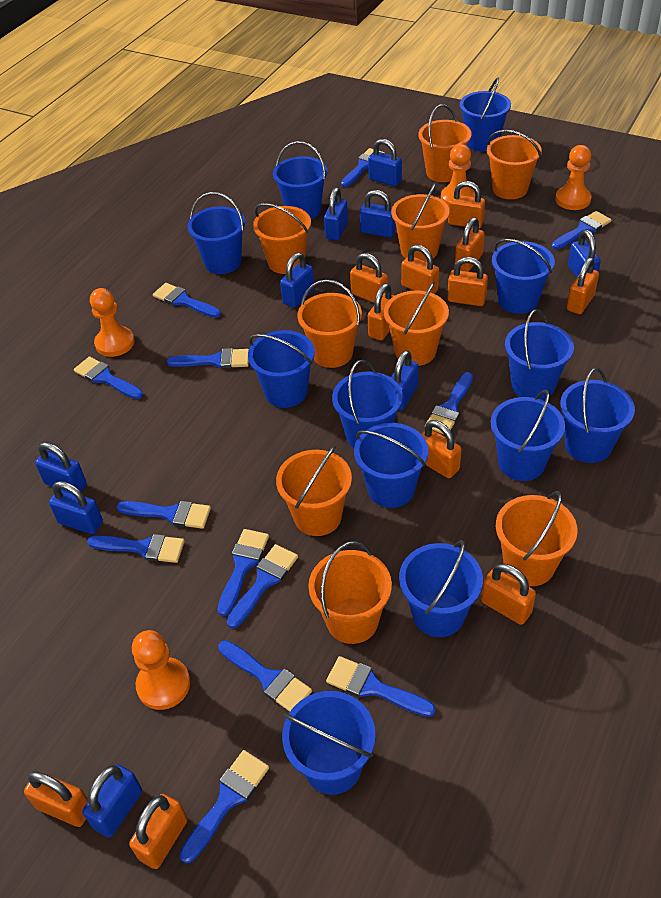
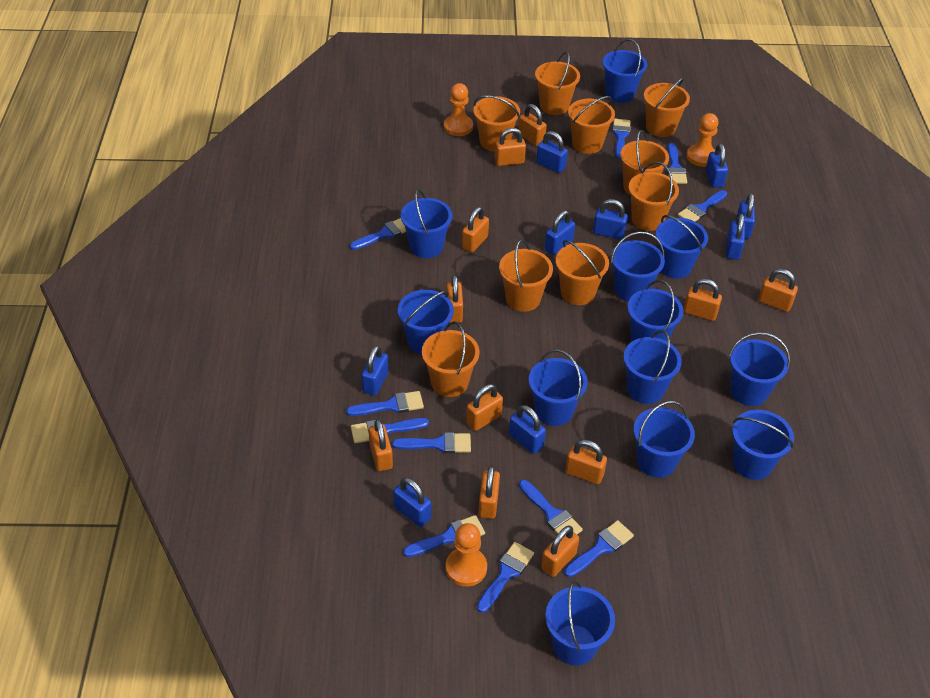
blue brush: 13 -> 11
orange pawn: 4 -> 3

